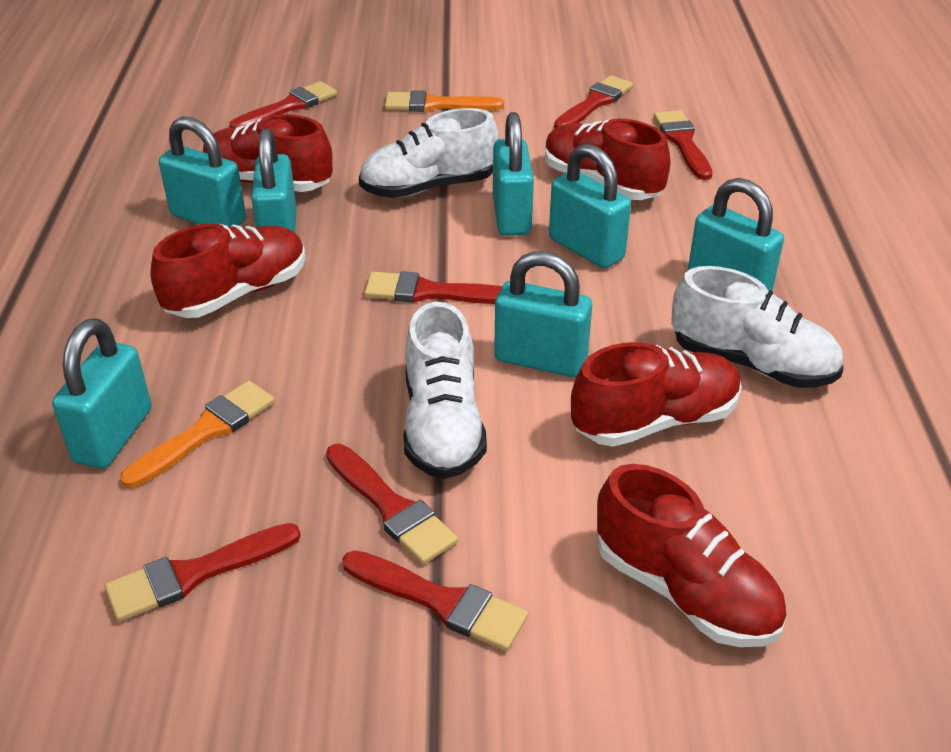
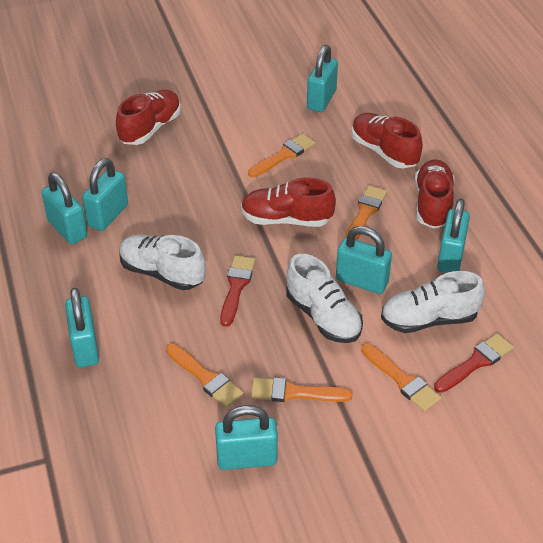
orange brush: 2 -> 5
red brush: 7 -> 2
red shoe: 5 -> 4

